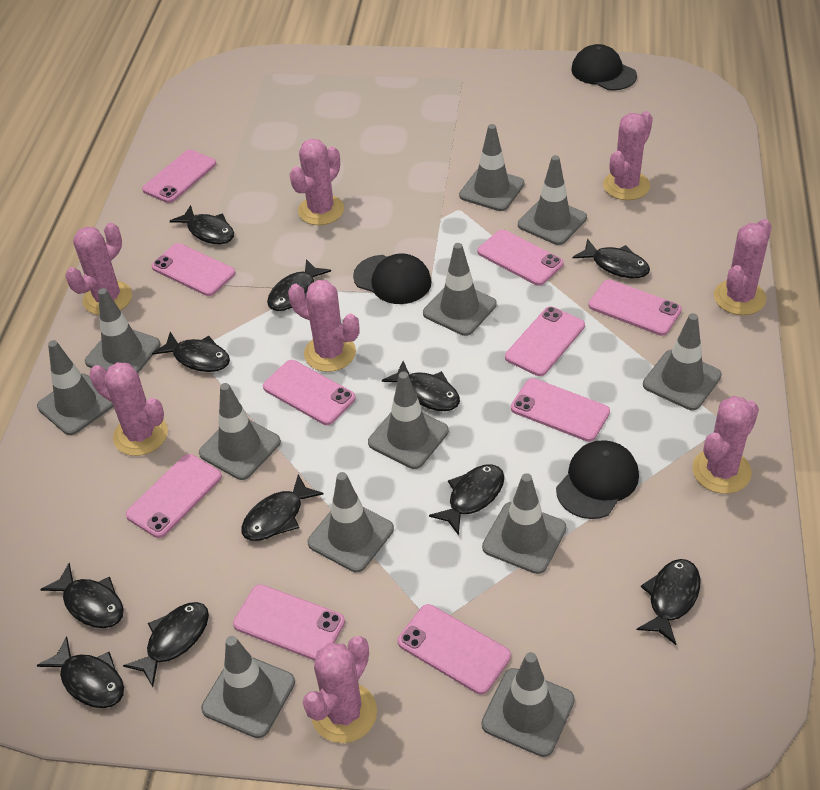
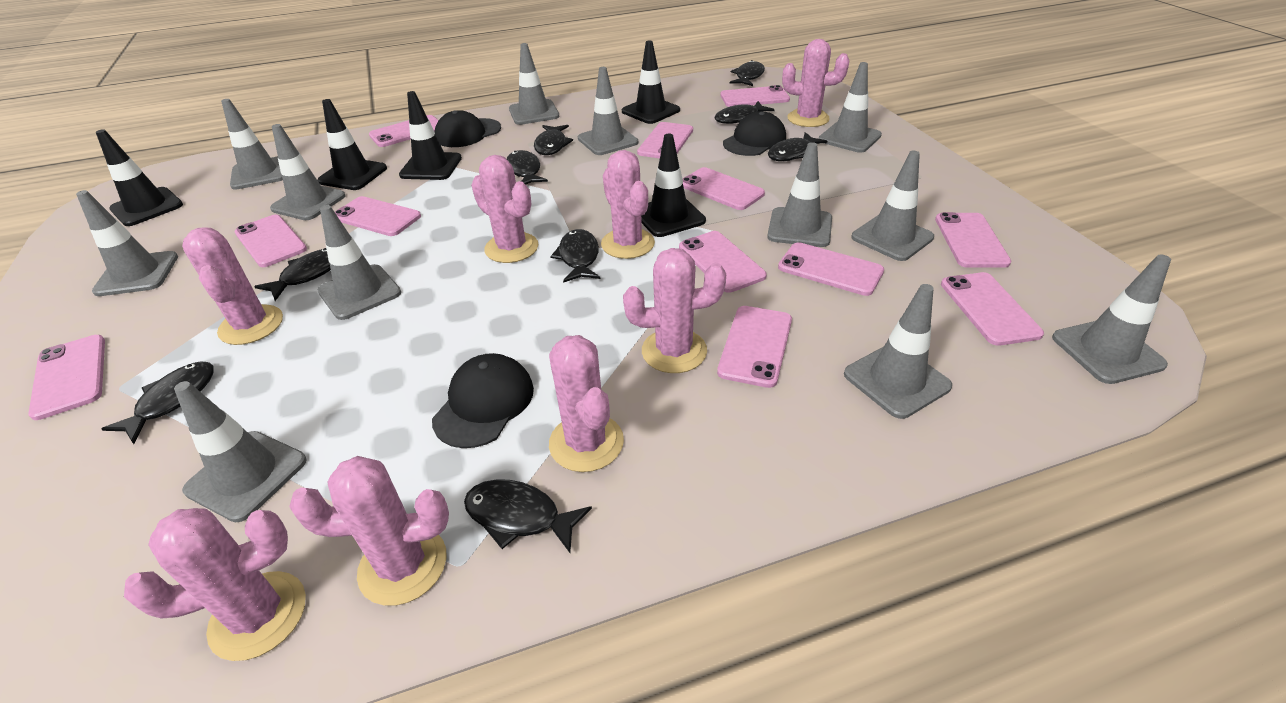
black fish: 11 -> 9
black traffic cone: 0 -> 5
pink phone: 10 -> 12

